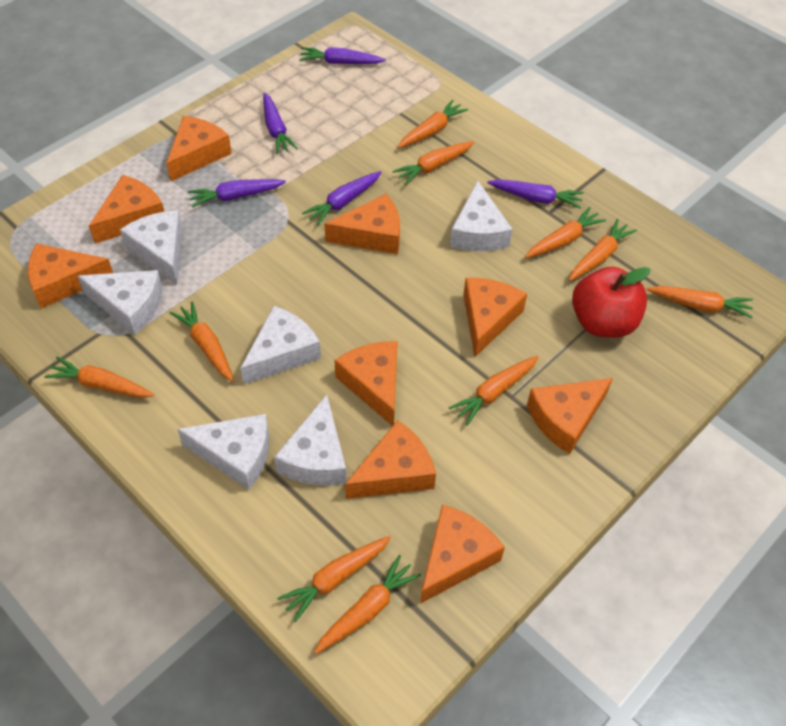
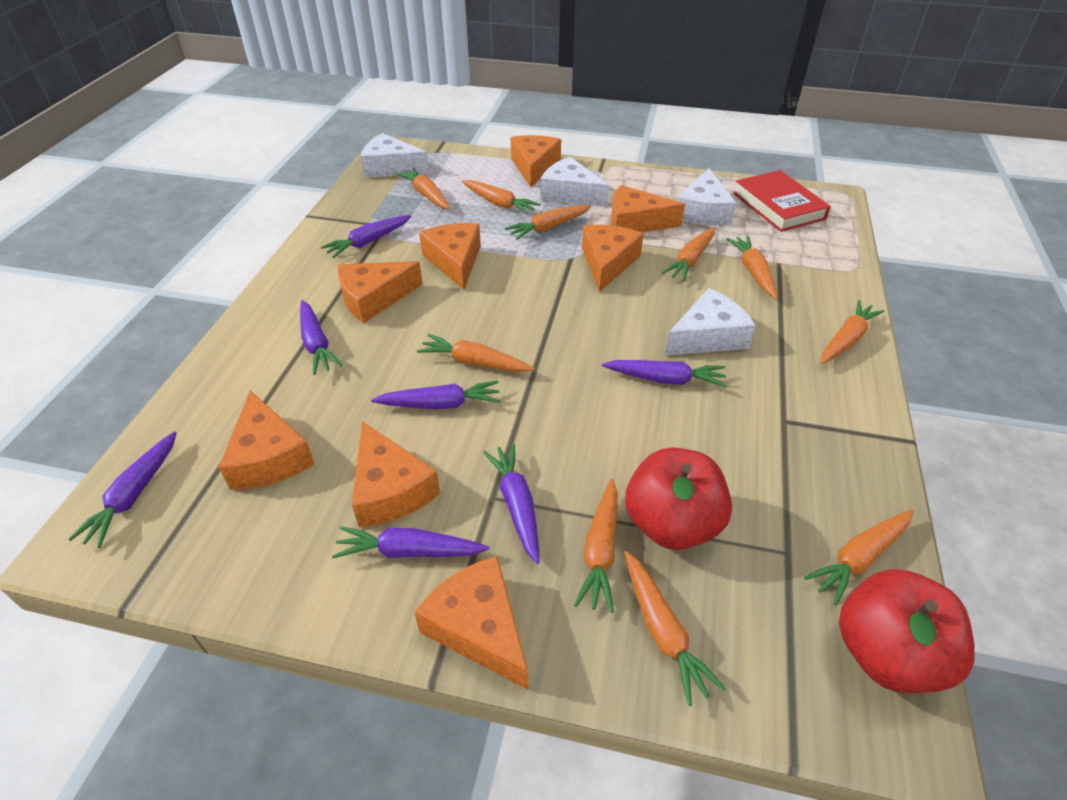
orange cheese: 9 -> 8
purple carrot: 5 -> 7
red apple: 1 -> 2
red book: 0 -> 1
white cheese: 6 -> 4

